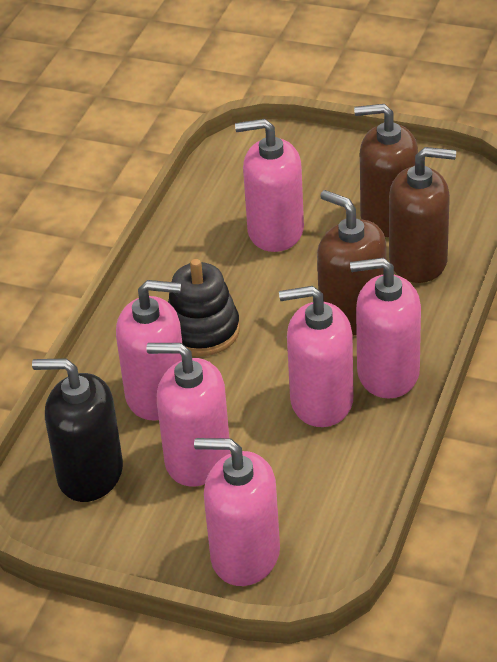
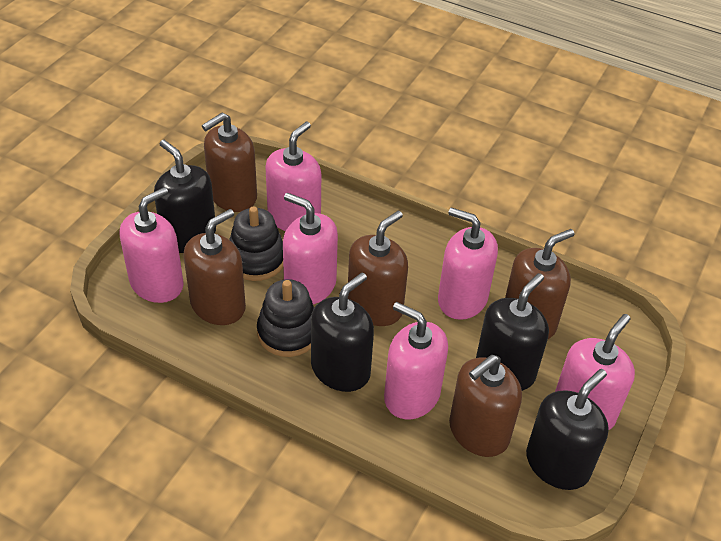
black soap dispenser: 1 -> 4
black stacking toy: 1 -> 2
brown soap dispenser: 3 -> 5

